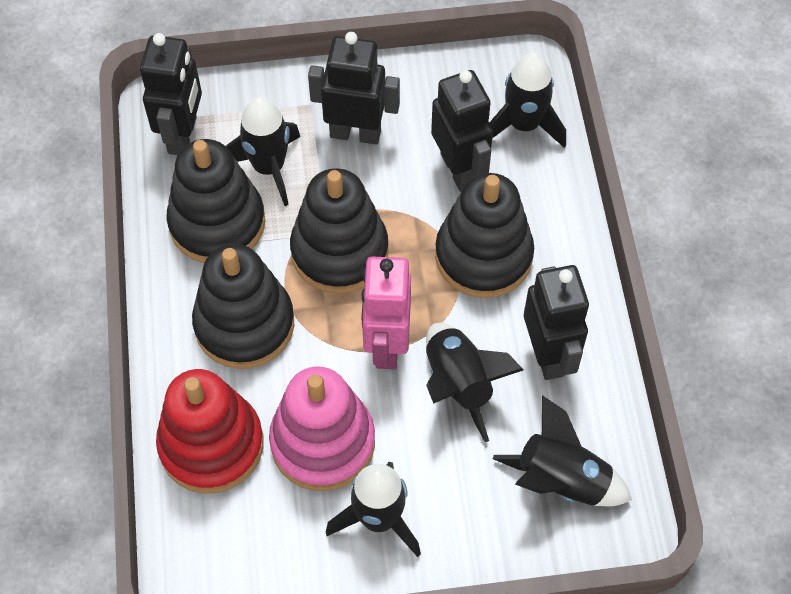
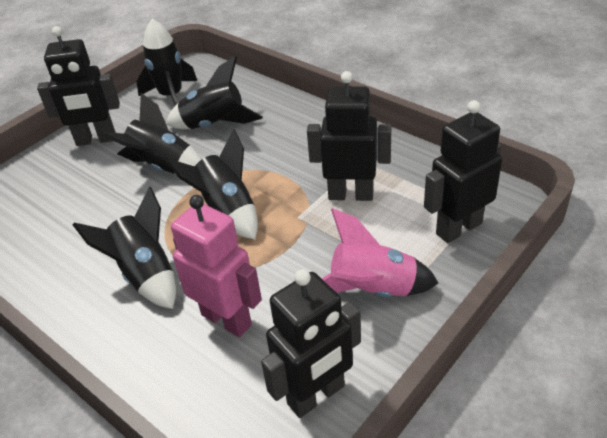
black stacking toy: 4 -> 0
pink rocket: 0 -> 1
pink stacking toy: 1 -> 0
red stacking toy: 1 -> 0

